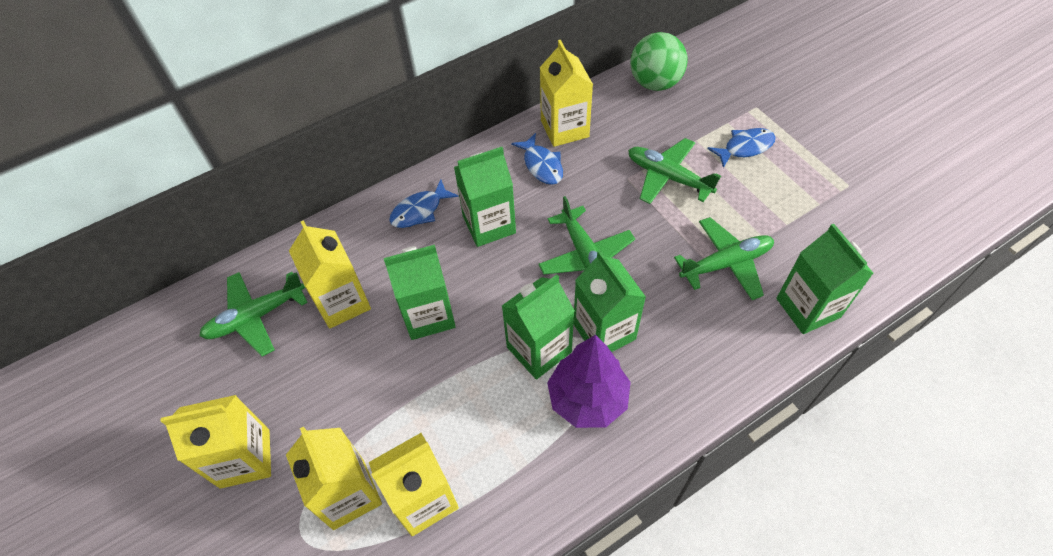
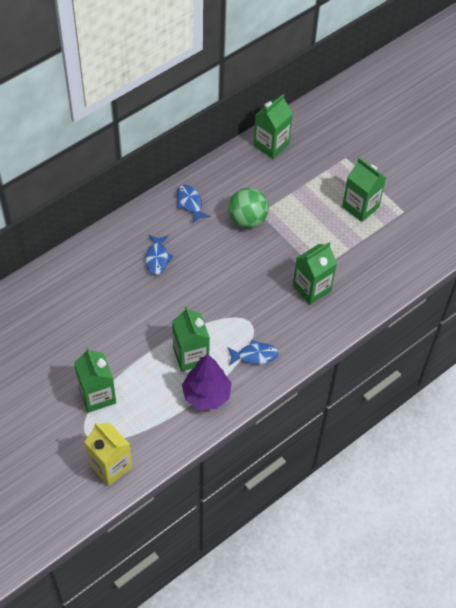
green plane: 4 -> 0
yellow carton: 5 -> 1

